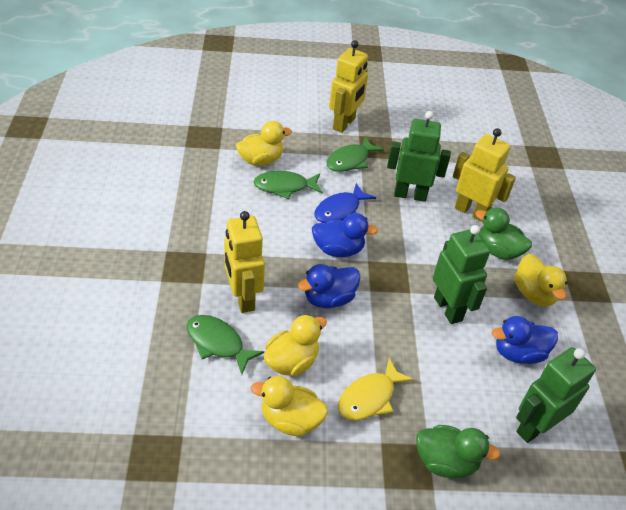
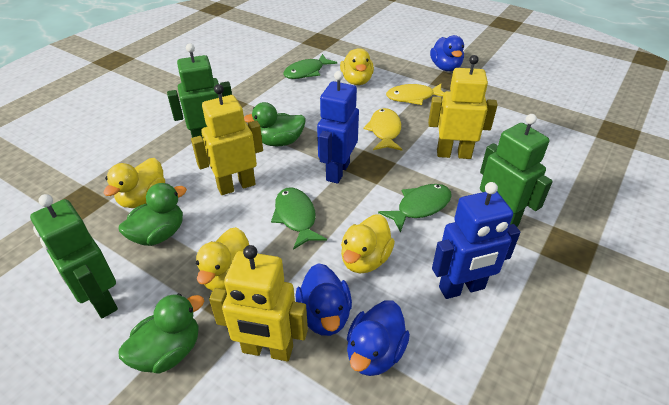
blue fish: 1 -> 0
blue robot: 0 -> 2
green duck: 2 -> 3
yellow fish: 1 -> 2

